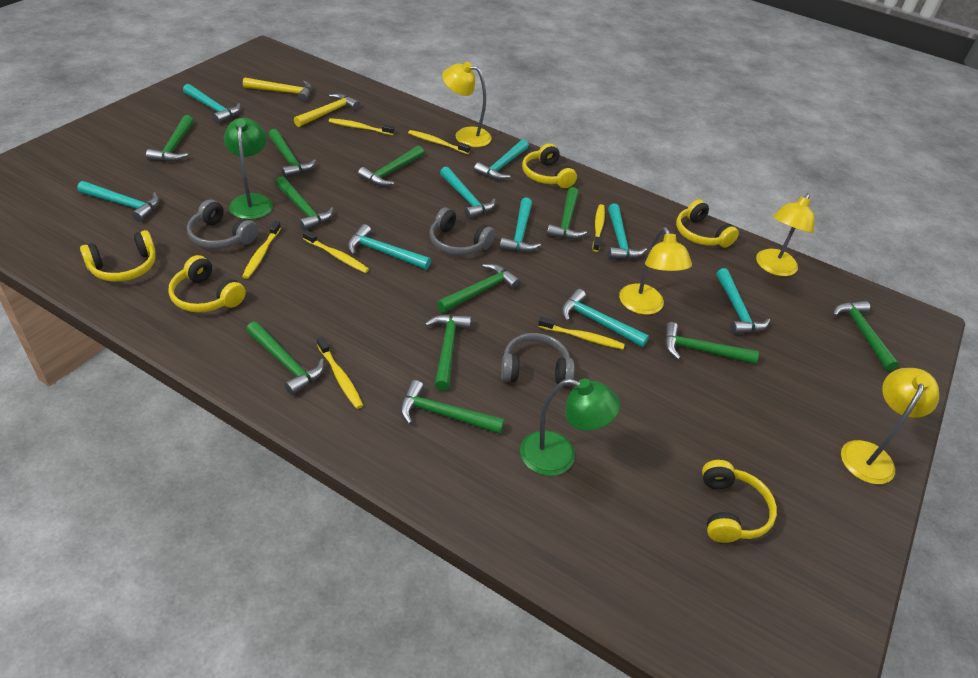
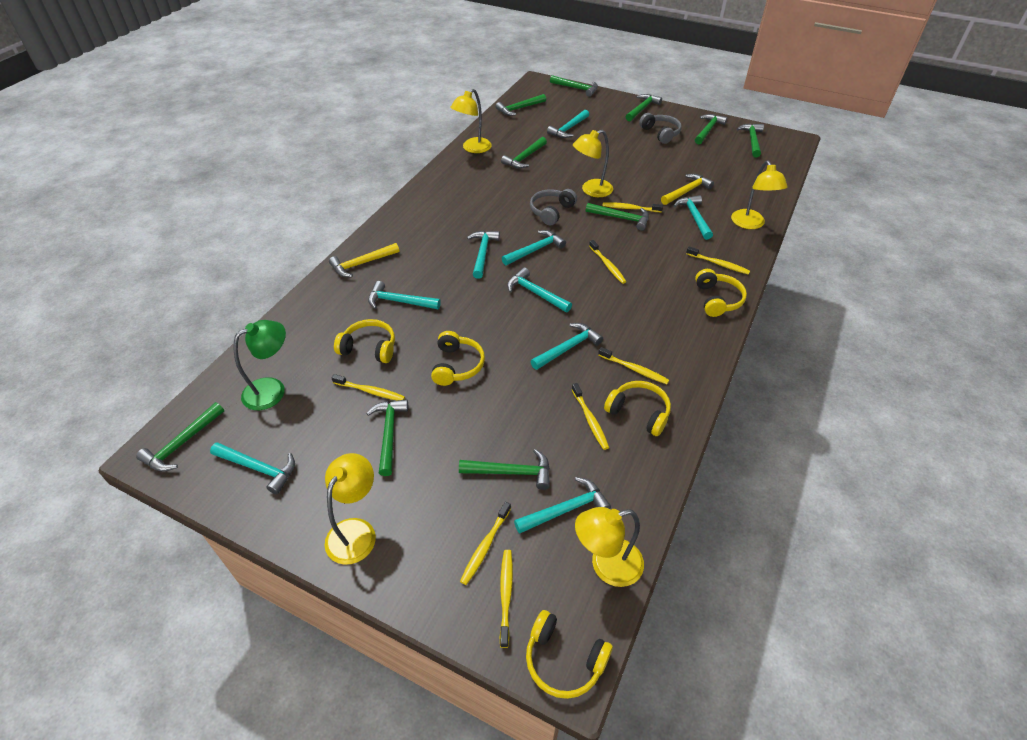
green hammer: 11 -> 10
green lamp: 2 -> 1
grey headphones: 3 -> 2
yellow lamp: 4 -> 5
yellow toothbrush: 7 -> 8

